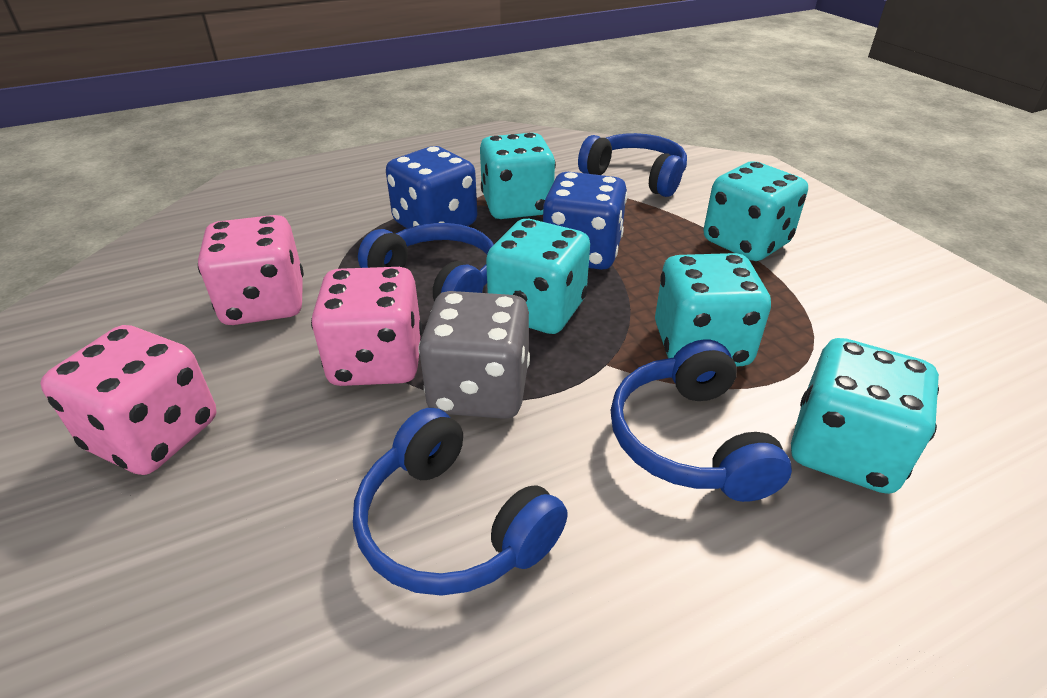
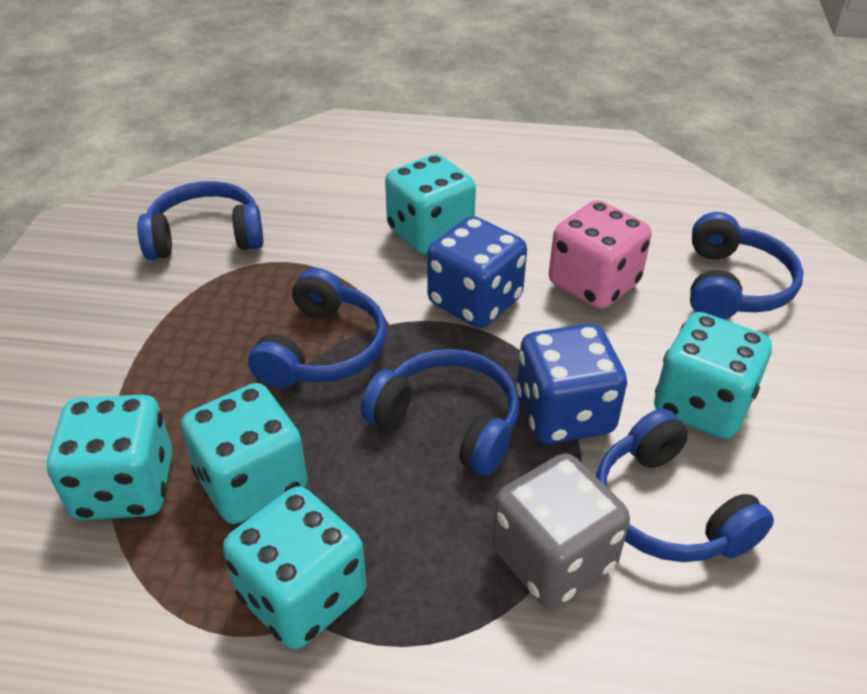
blue headphones: 4 -> 5
pink dice: 3 -> 1

